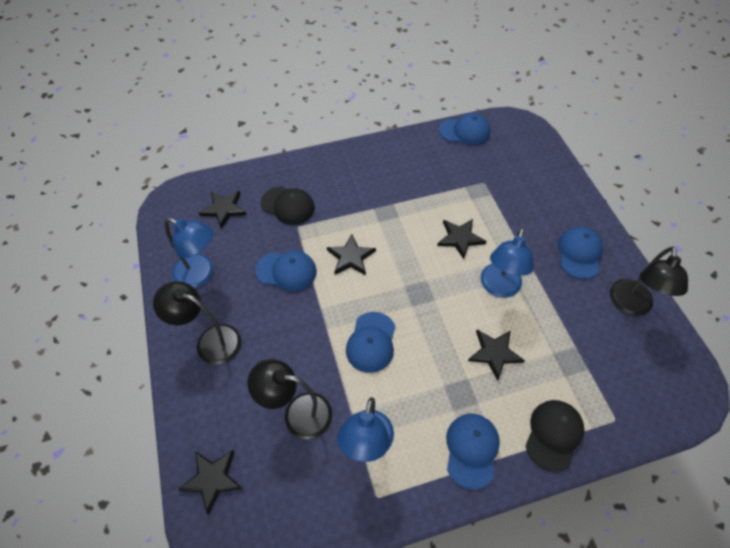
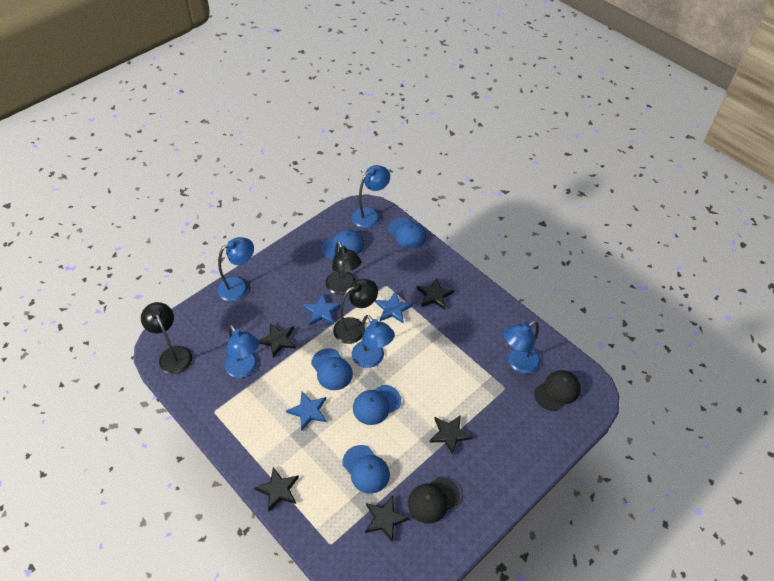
blue lamp: 3 -> 5
blue star: 0 -> 3

